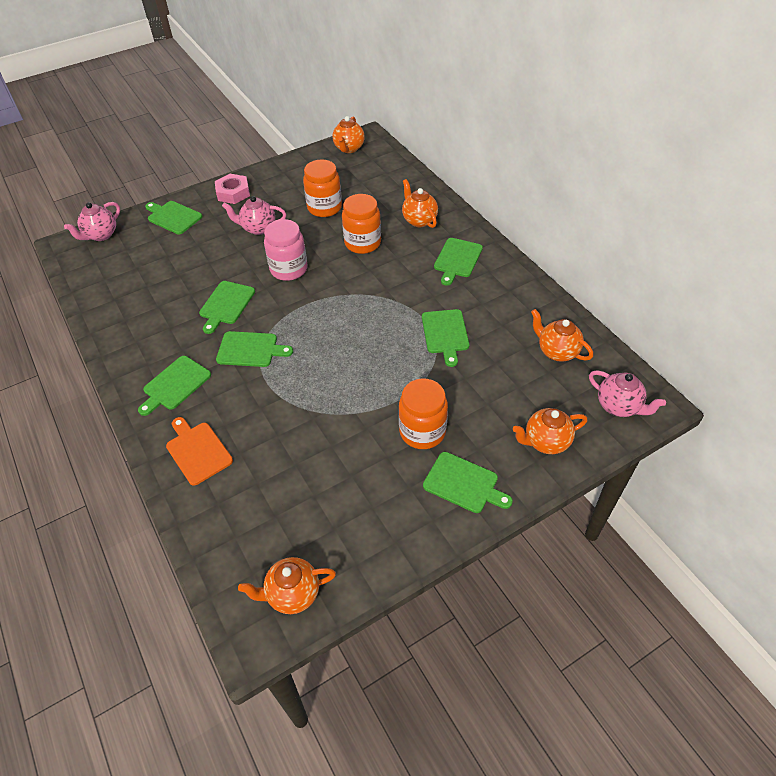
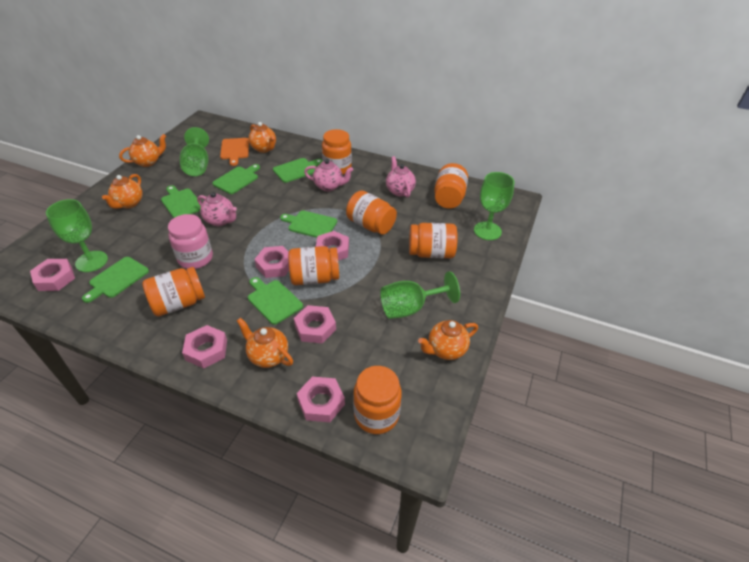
green cutting board: 7 -> 6
green goblet: 0 -> 4
orange jar: 3 -> 7
pink nut: 1 -> 6

